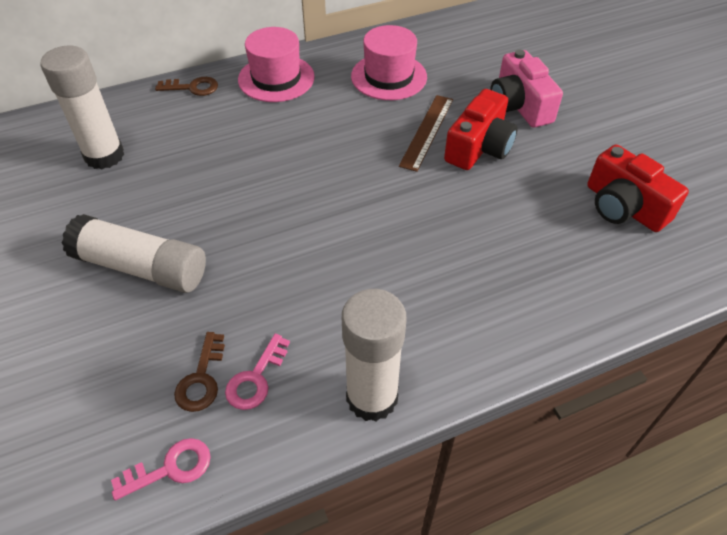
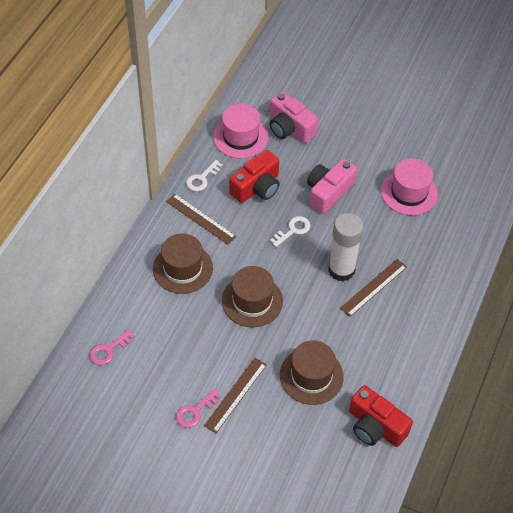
brown hat: 0 -> 3
brown key: 2 -> 0
brown ruler: 1 -> 3
pink camera: 1 -> 2
white glue stick: 3 -> 1
white key: 0 -> 2

